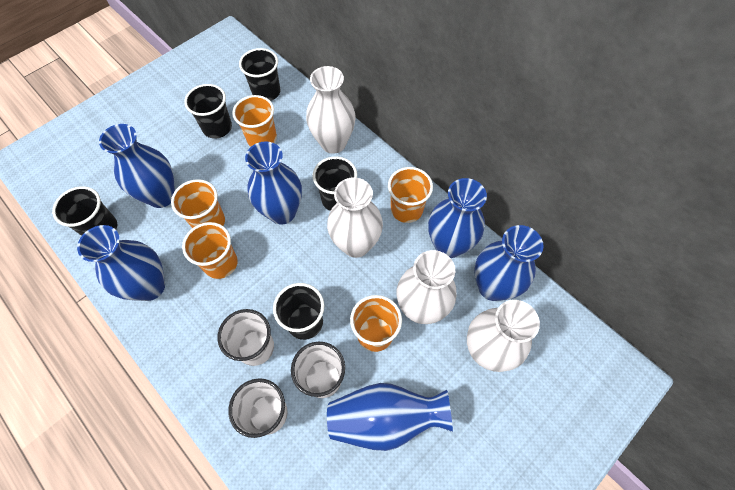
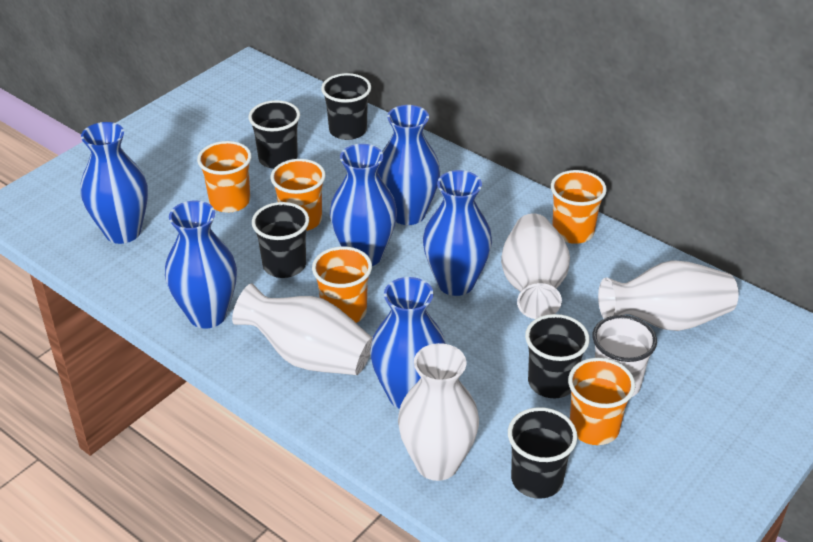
white cup: 3 -> 1

